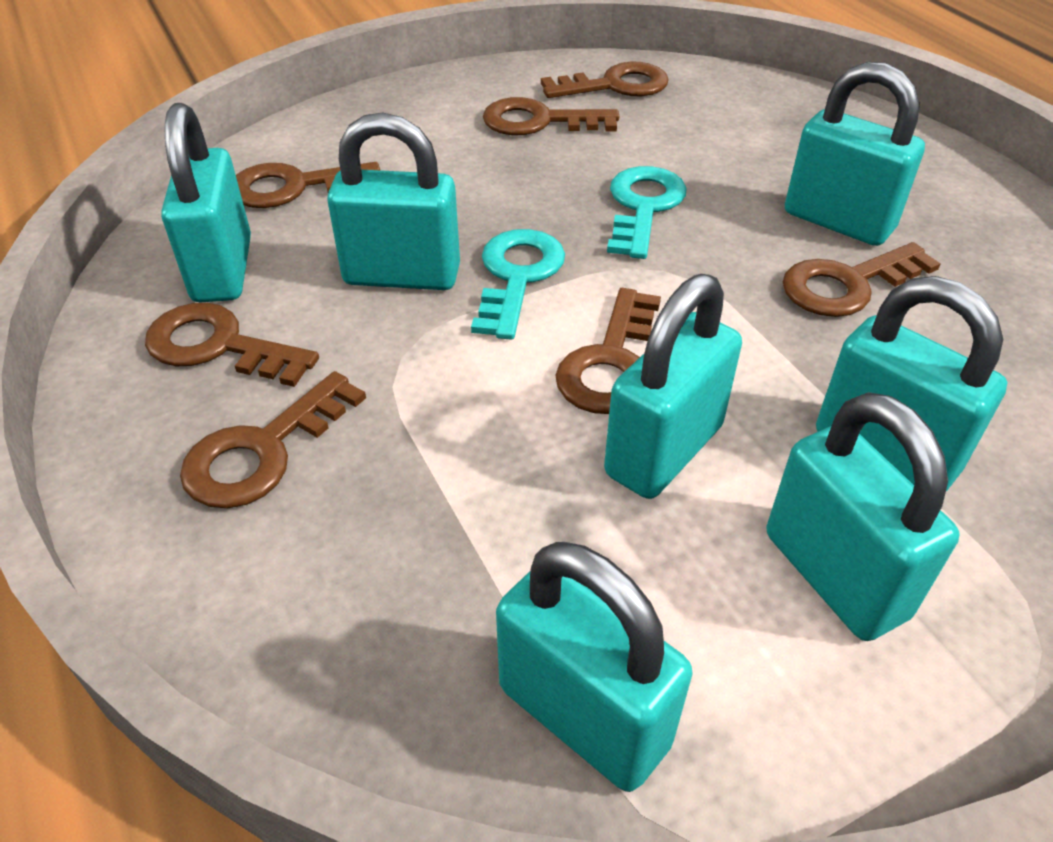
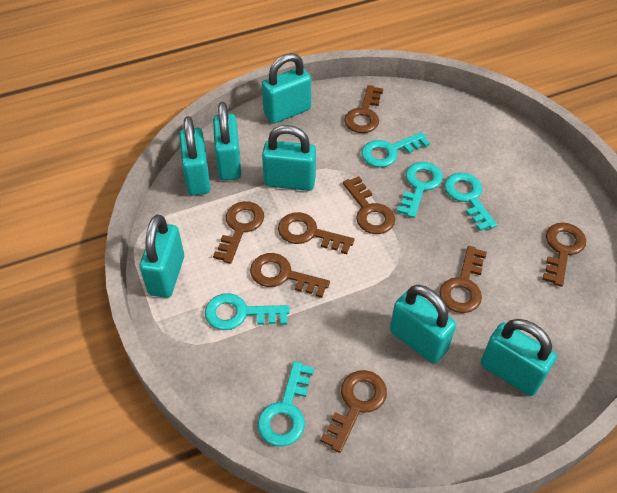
brown key: 7 -> 8
turquoise key: 2 -> 5

